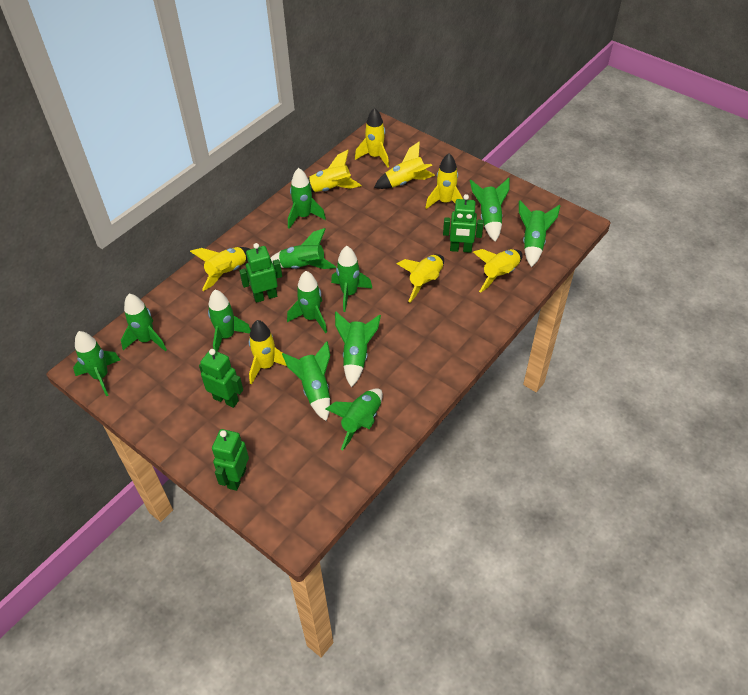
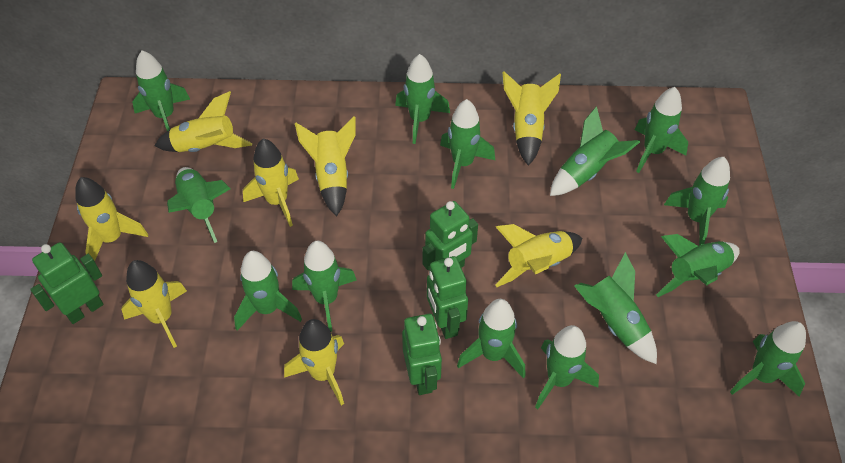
green rocket: 12 -> 14

